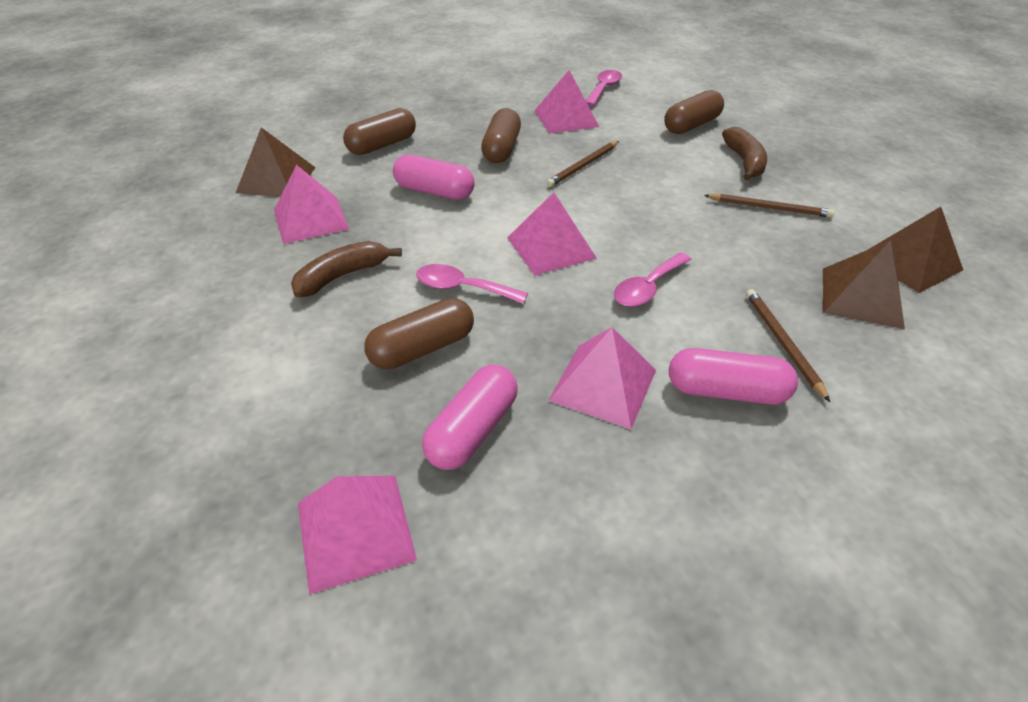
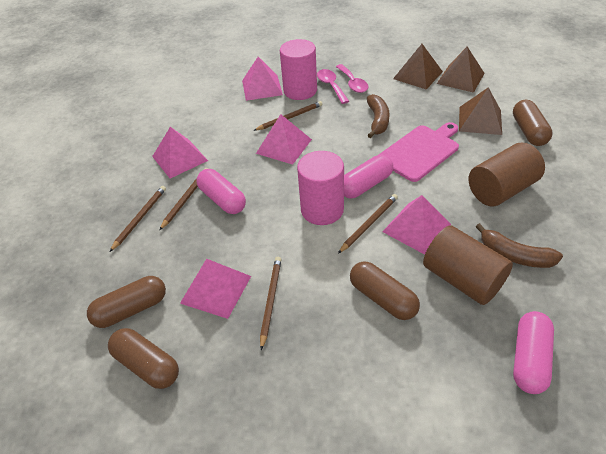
brown cylinder: 0 -> 2
brown pencil: 3 -> 5
pink cutting board: 0 -> 1
pink cylinder: 0 -> 2
pink spoon: 3 -> 2

